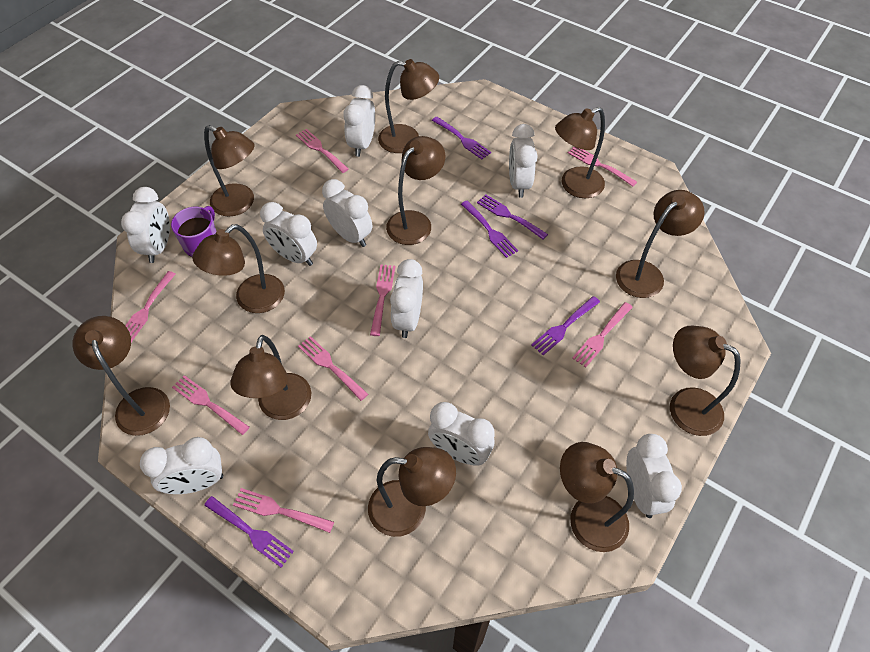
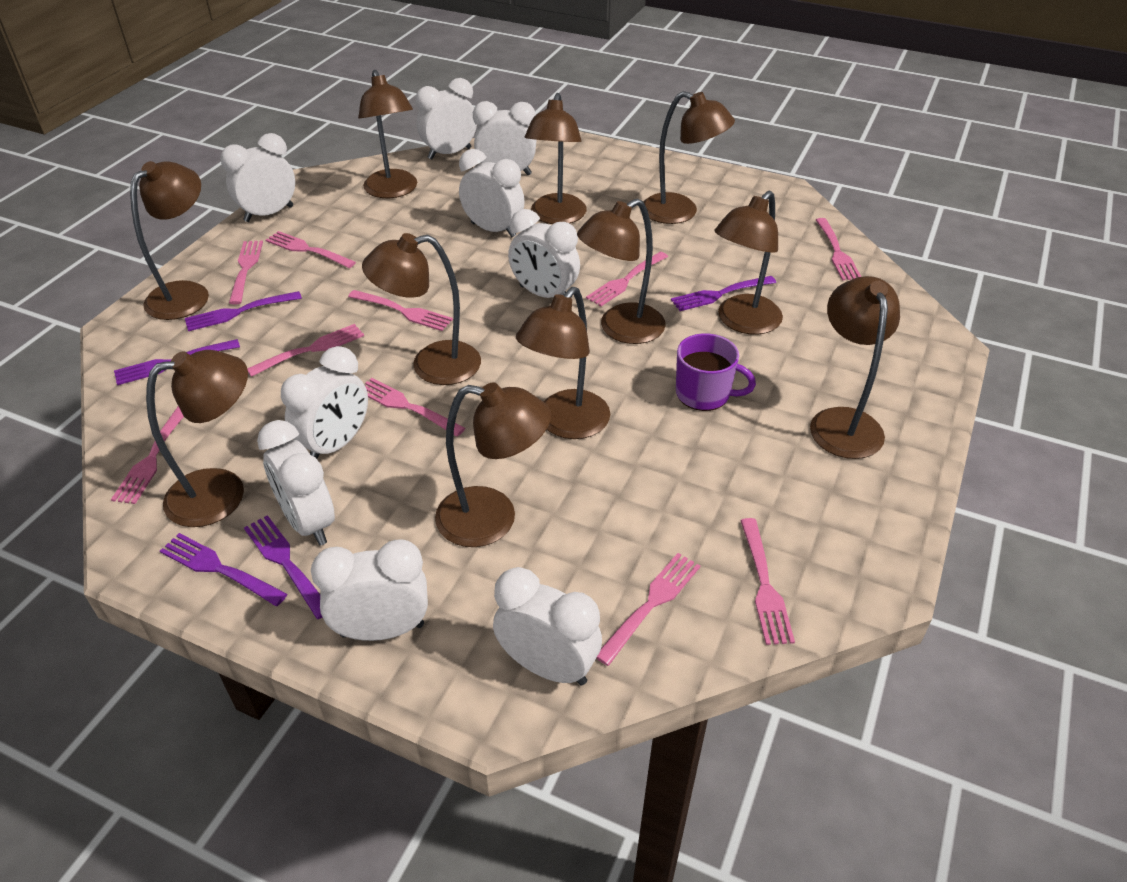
pink fork: 8 -> 10

